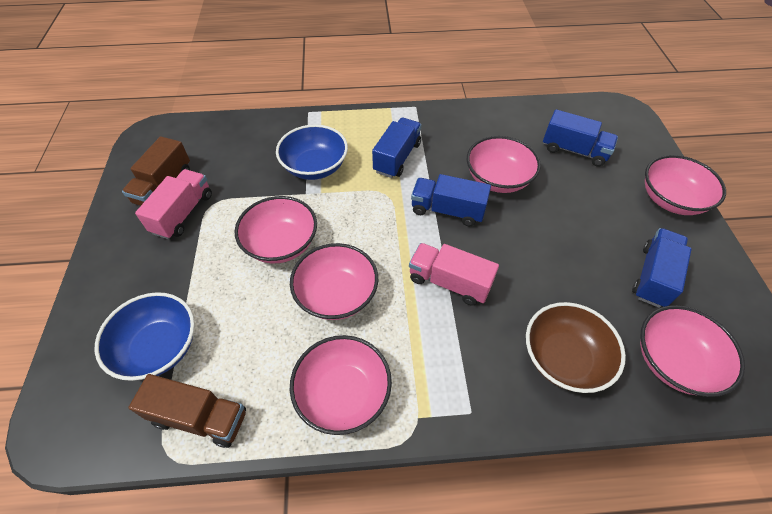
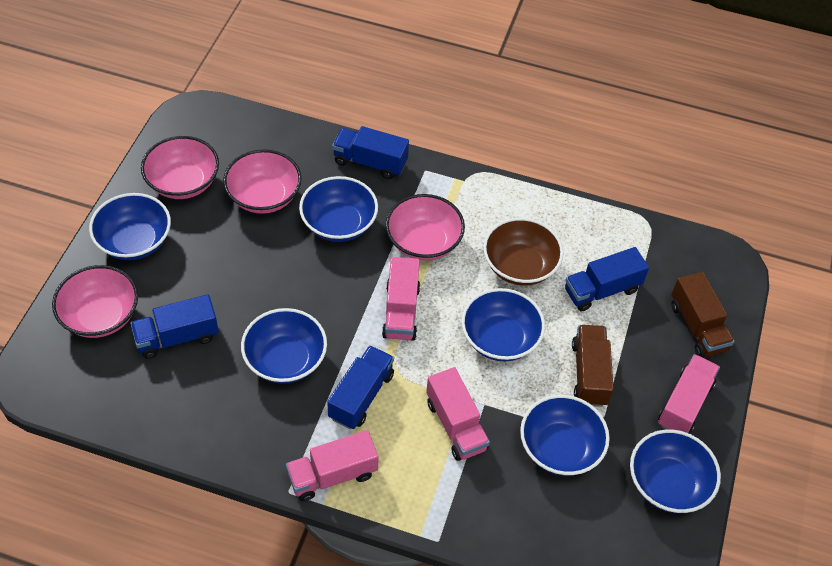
blue bowl: 2 -> 6
pink bowl: 6 -> 4
pink truck: 2 -> 4

